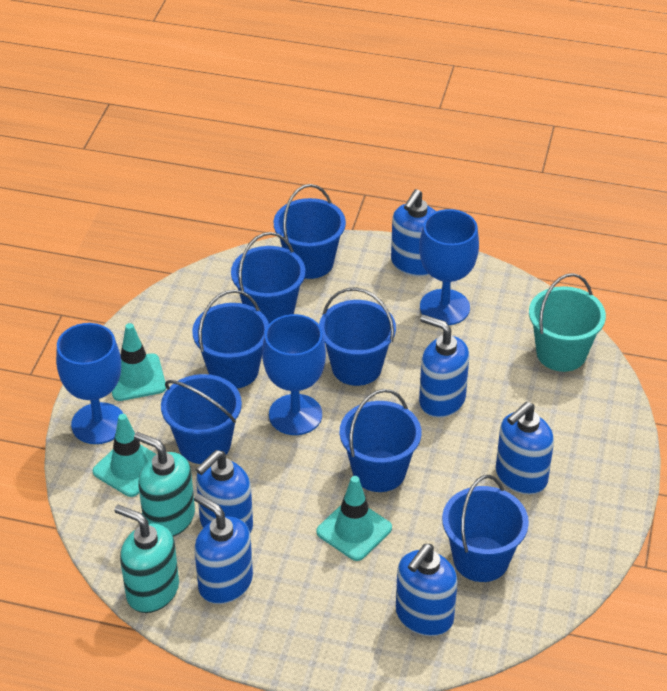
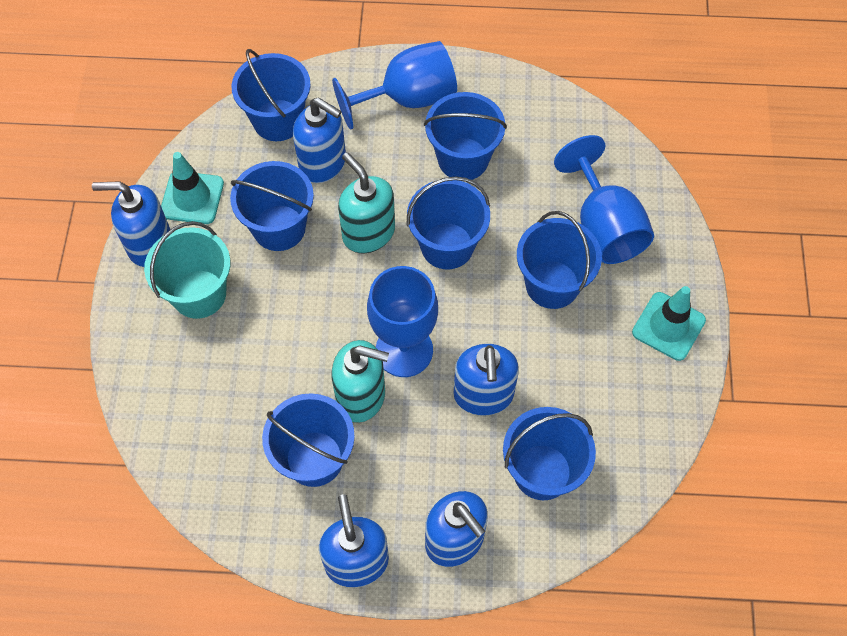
blue soap dispenser: 6 -> 5
turquoise traffic cone: 3 -> 2

